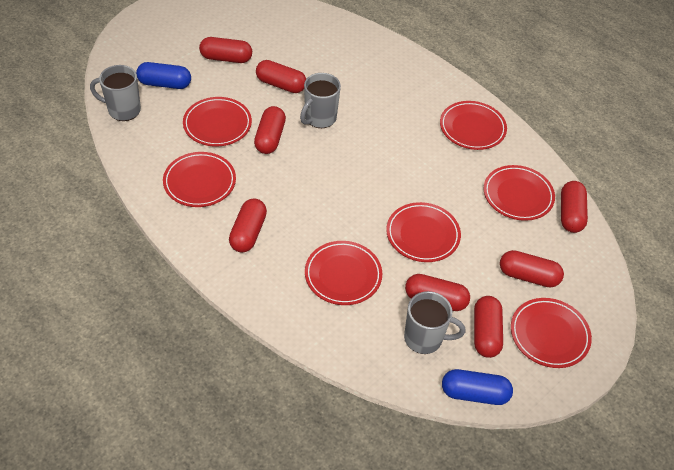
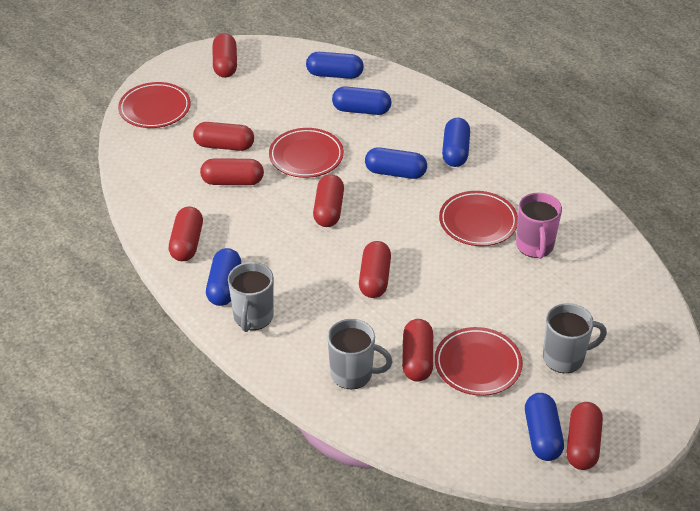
blue capsule: 2 -> 6
pink mug: 0 -> 1
red plate: 7 -> 4

